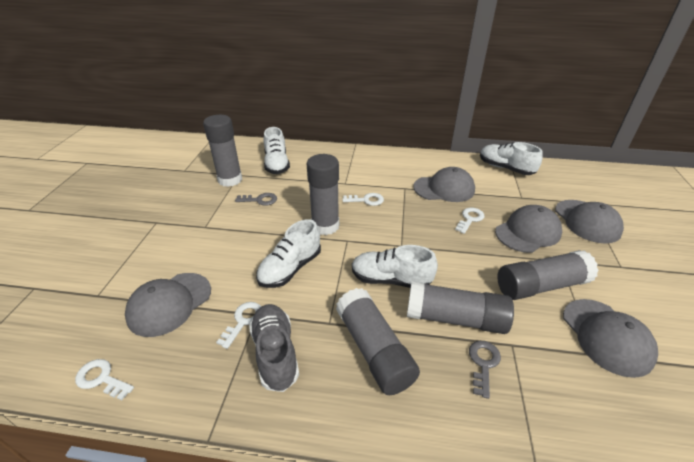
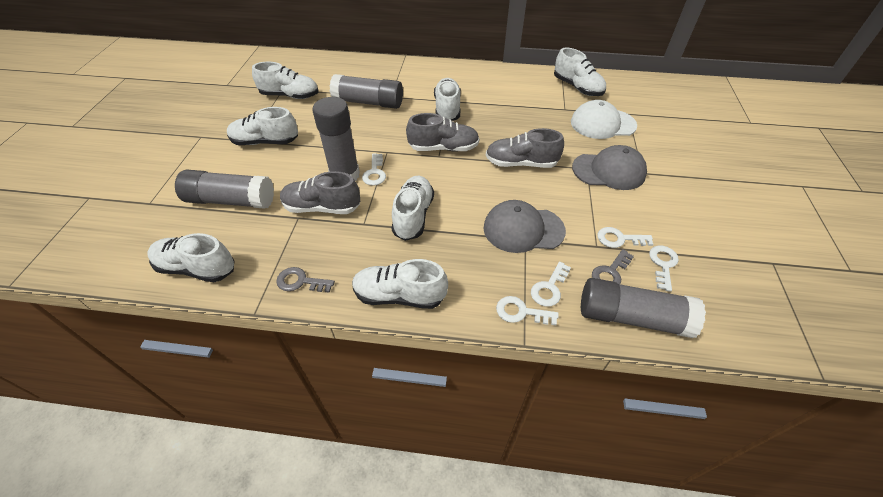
grey cap: 5 -> 2
grey glue stick: 5 -> 4
grey shoe: 1 -> 3
white cap: 0 -> 1
white key: 4 -> 5
white shoe: 4 -> 7

